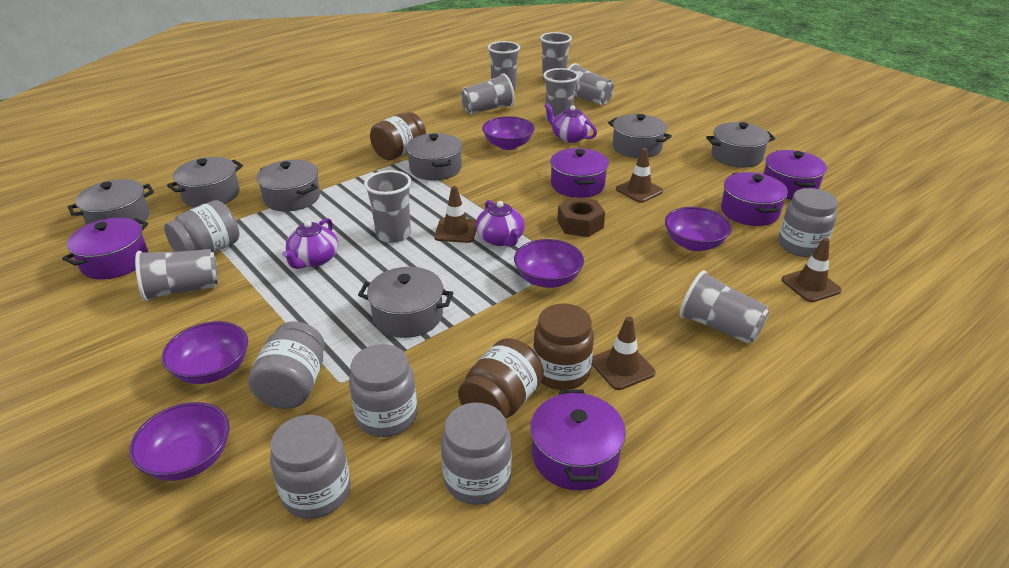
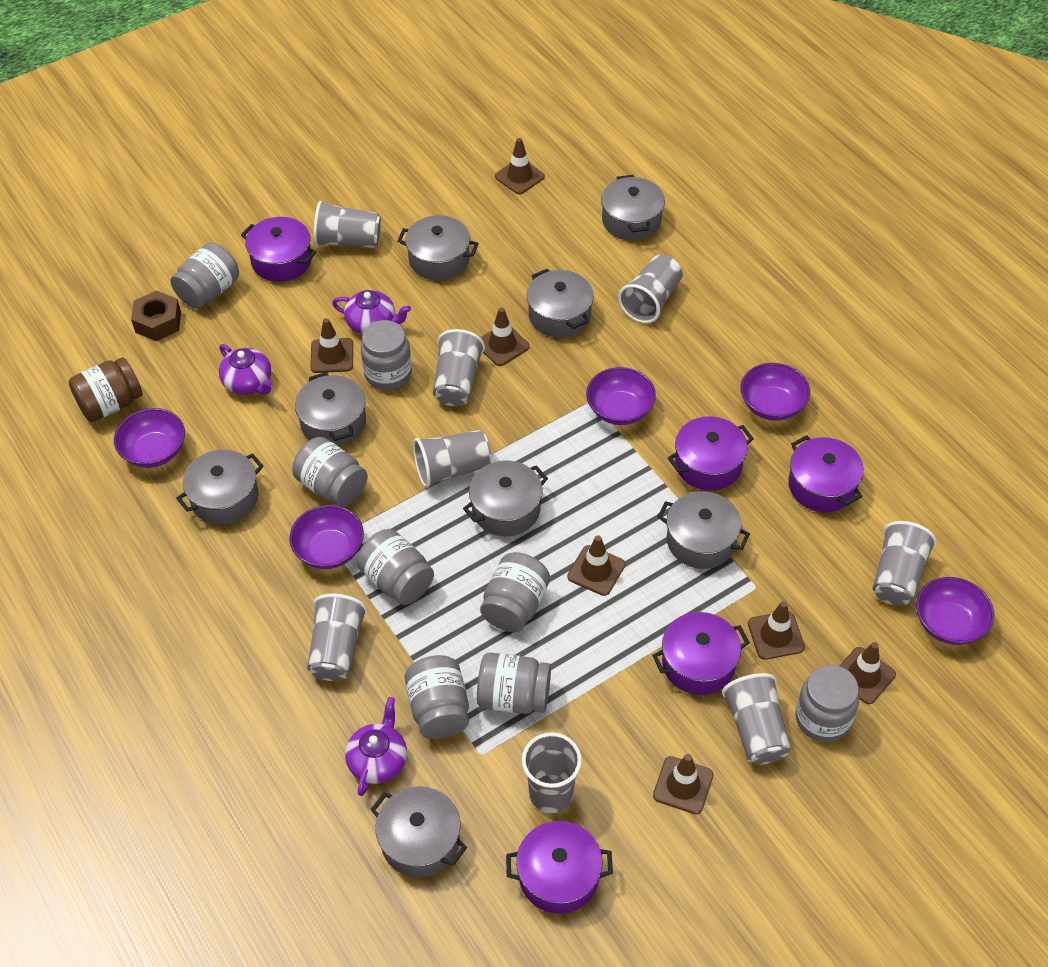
brown jar: 3 -> 1
brown traffic cone: 4 -> 7
grey jar: 6 -> 8
grey pot: 7 -> 8

